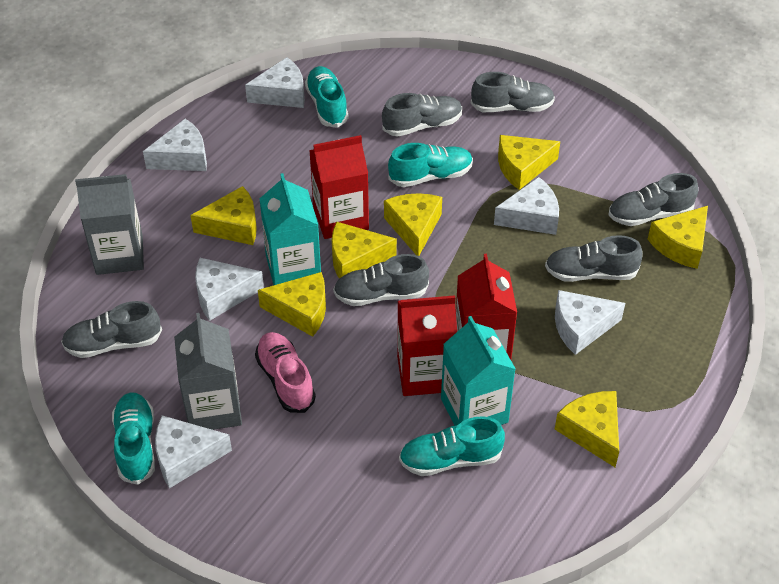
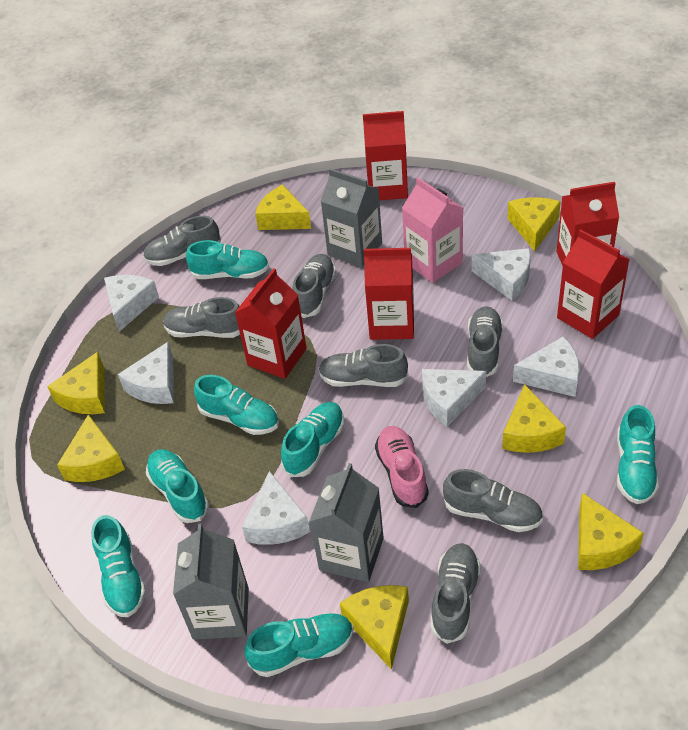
grey carton: 2 -> 3
grey shoe: 6 -> 7
pink carton: 0 -> 1
red carton: 3 -> 5
turquoise carton: 2 -> 0
turquoise shoe: 4 -> 7

